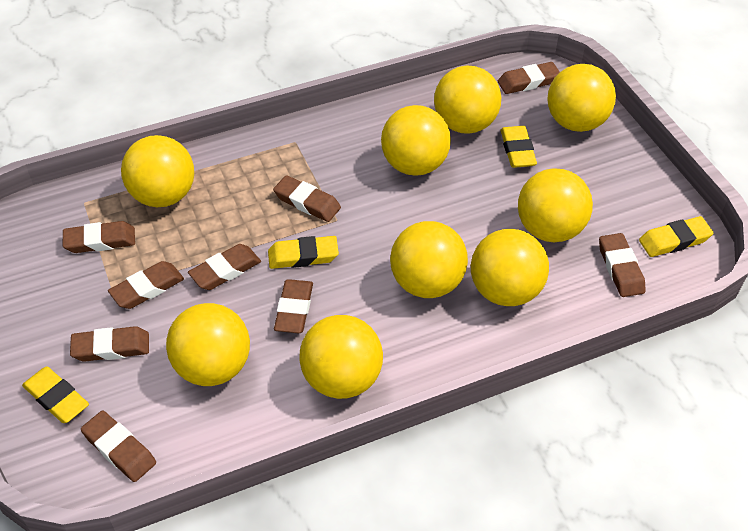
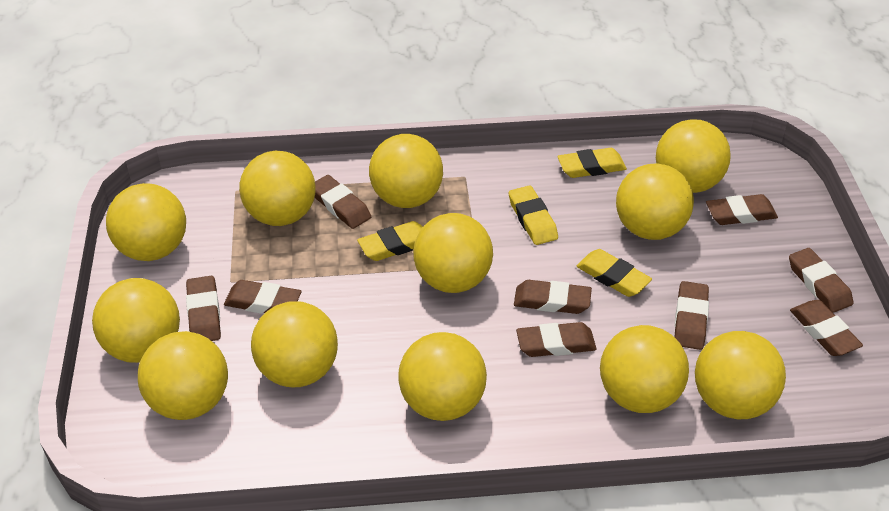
yellow ball: 9 -> 12

